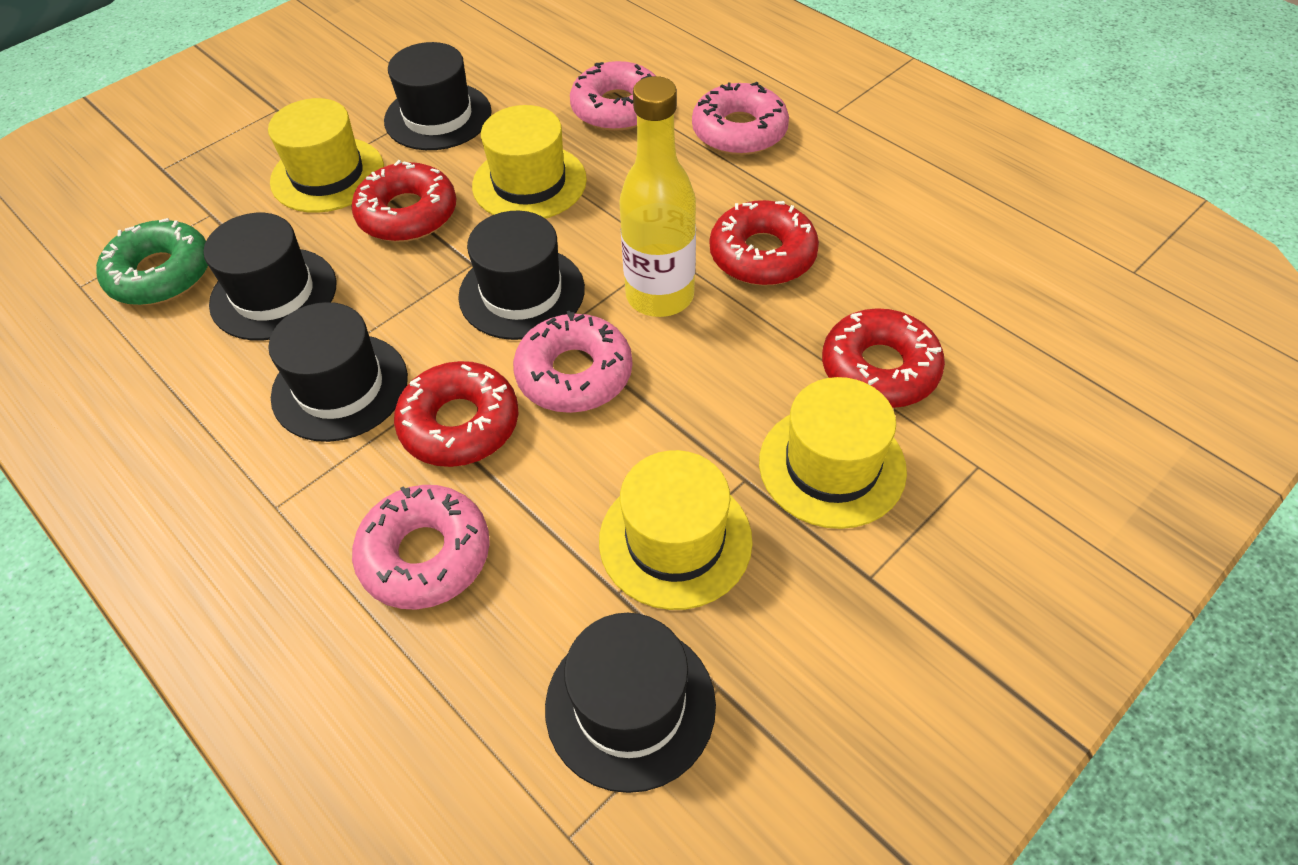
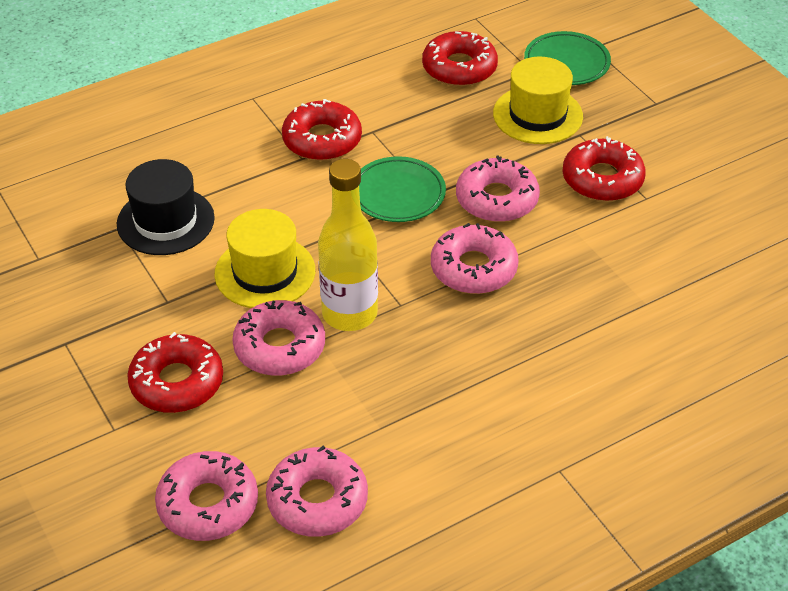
black hat: 5 -> 1
green donut: 1 -> 0
green plate: 0 -> 2
pink donut: 4 -> 5
yellow hat: 4 -> 2

